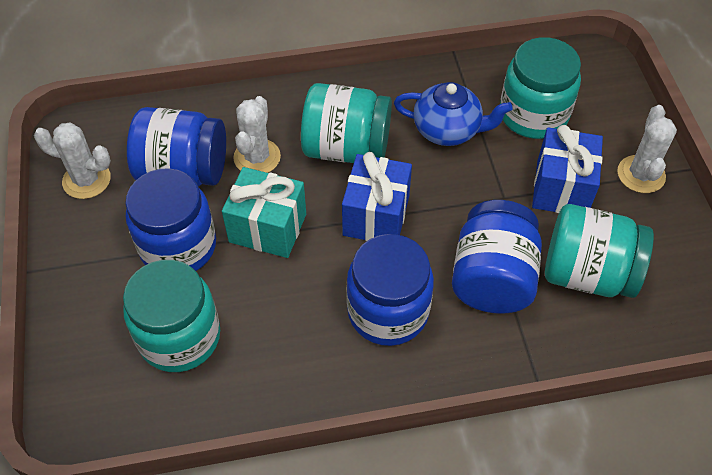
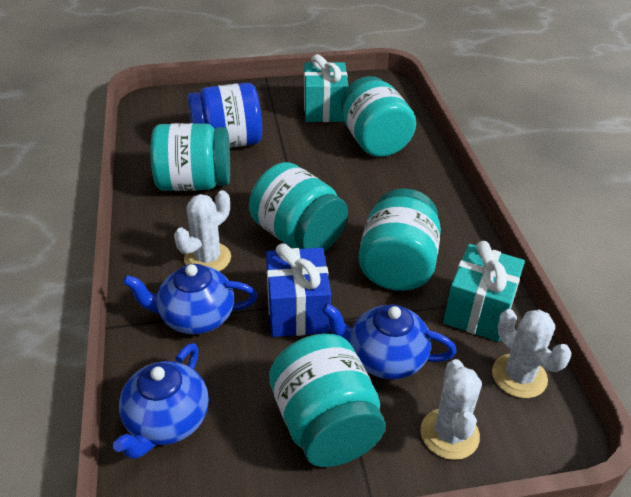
blue gift: 2 -> 1
blue jar: 4 -> 1
blue teapot: 1 -> 3
turquoise gift: 1 -> 2
turquoise jar: 4 -> 5

